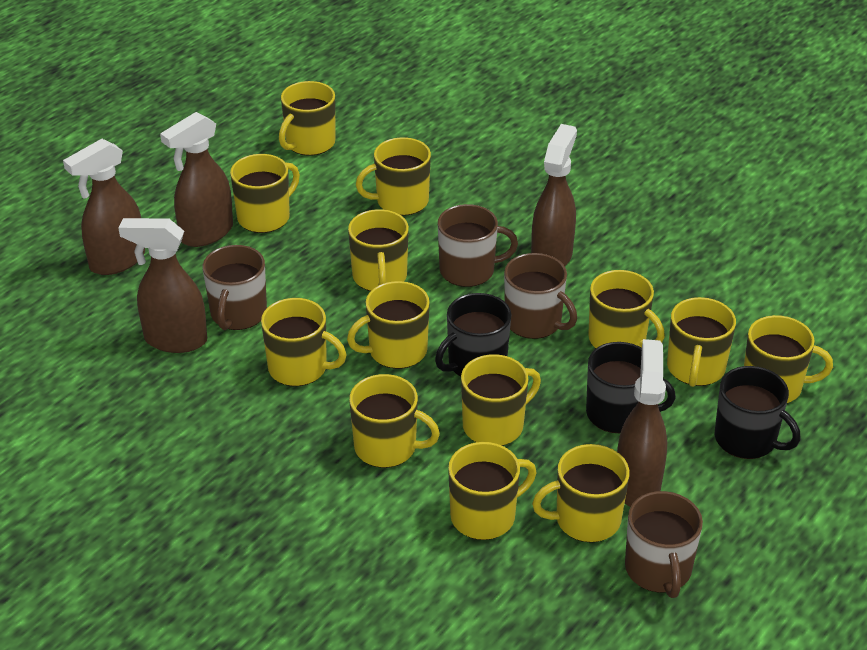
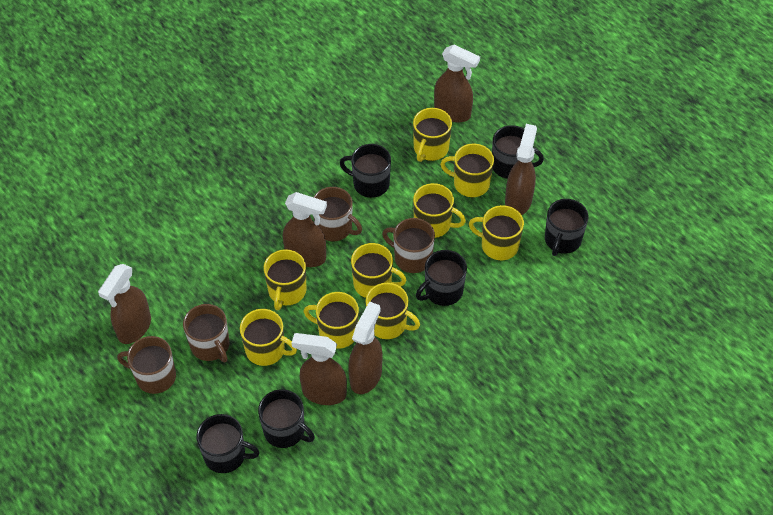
black mug: 3 -> 6
brown spray bottle: 5 -> 6
yellow mug: 13 -> 9

